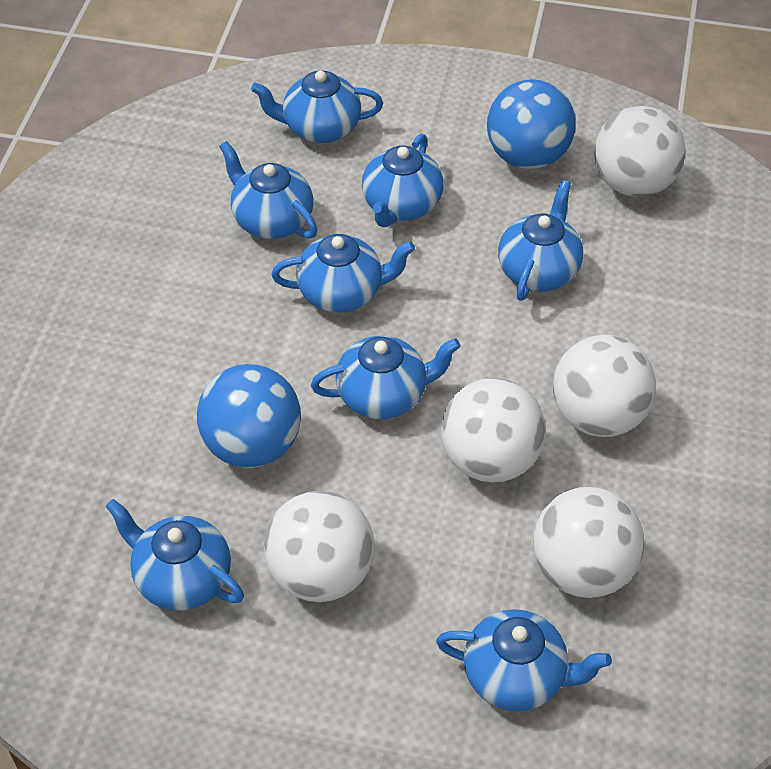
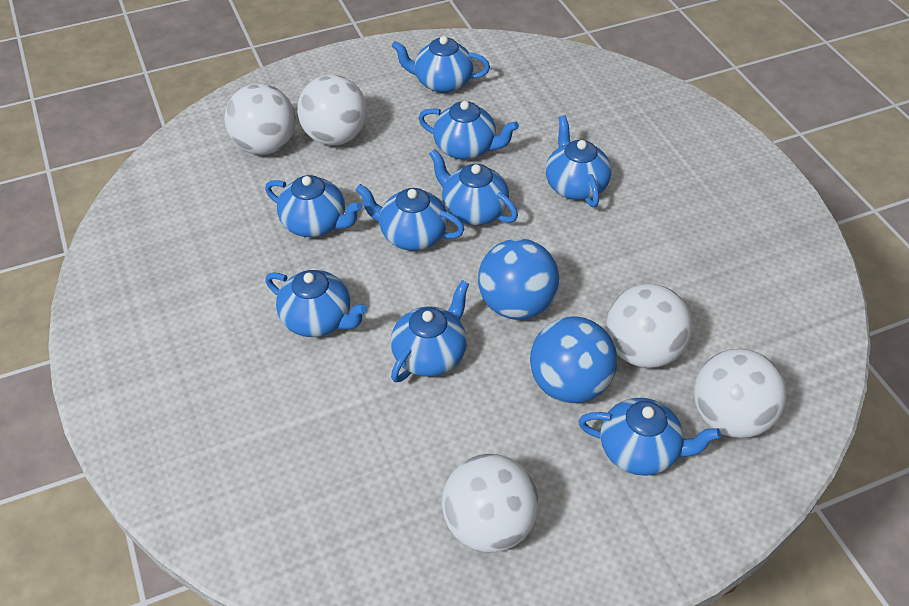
blue teapot: 8 -> 9

